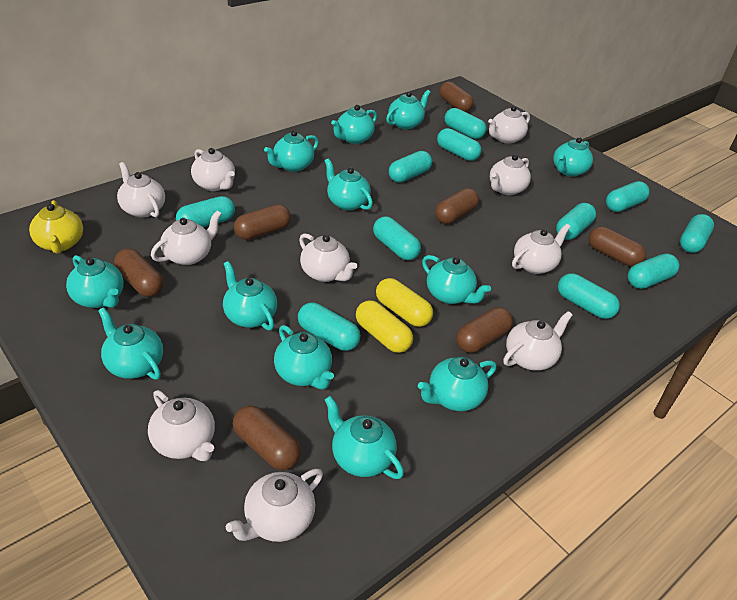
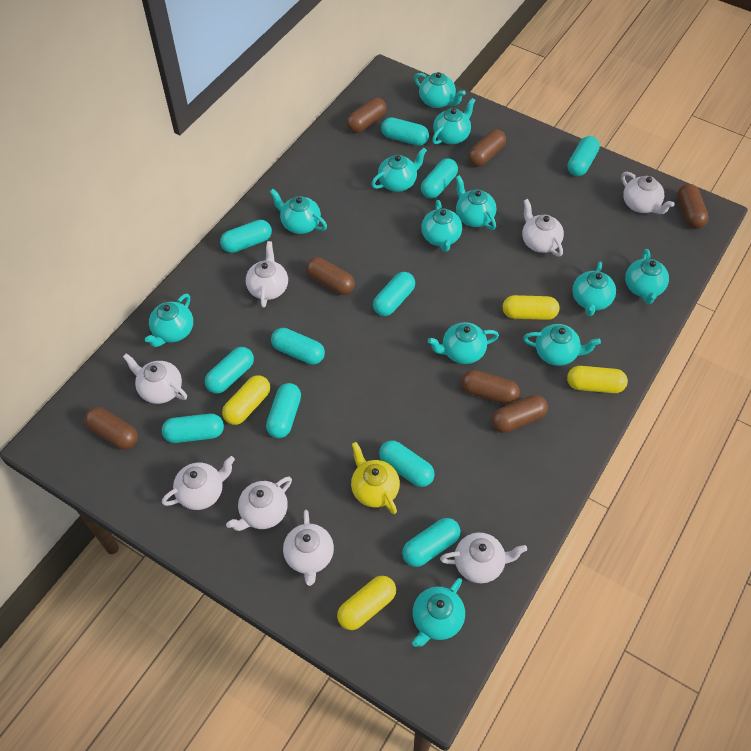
white teapot: 10 -> 8
yellow capsule: 2 -> 4

